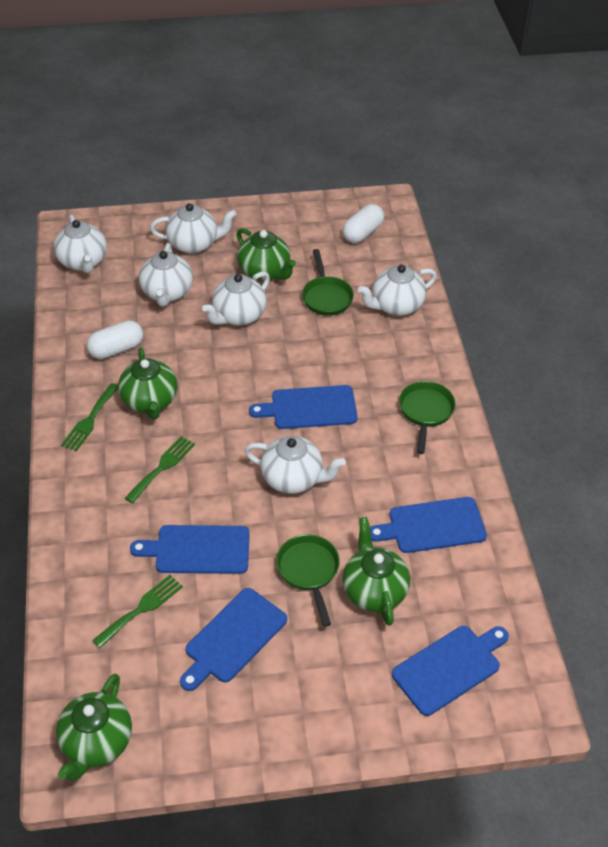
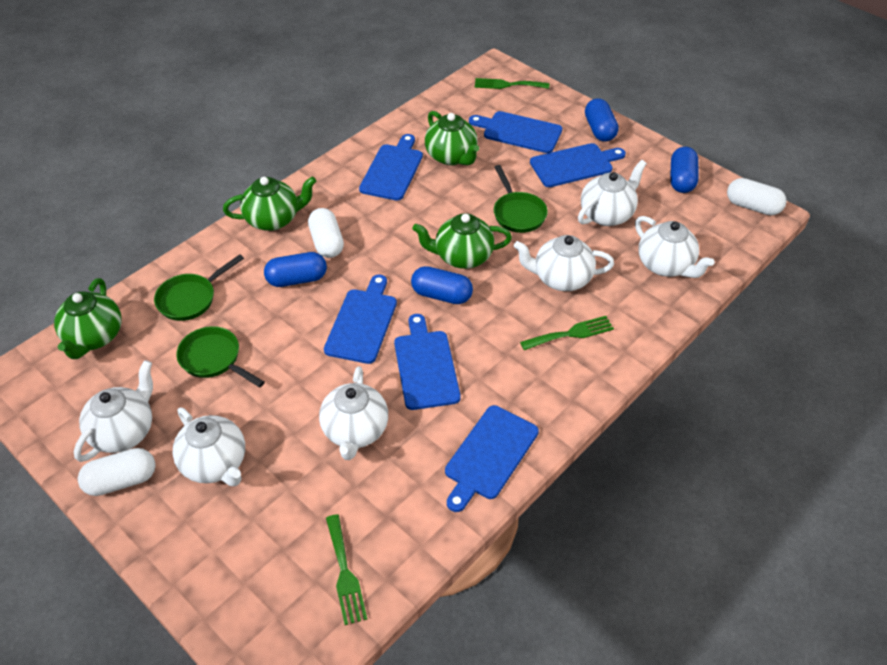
blue capsule: 0 -> 4
blue cutting board: 5 -> 6
white capsule: 2 -> 3

